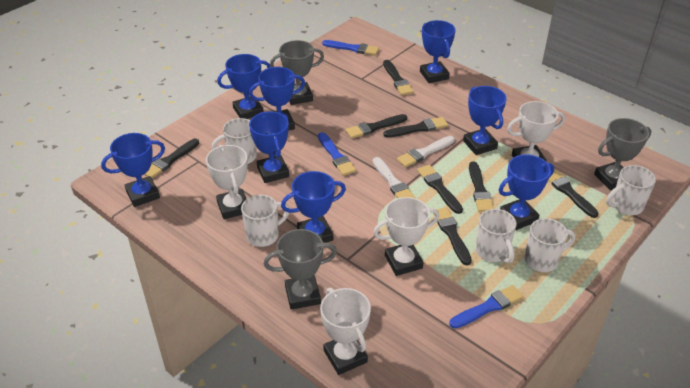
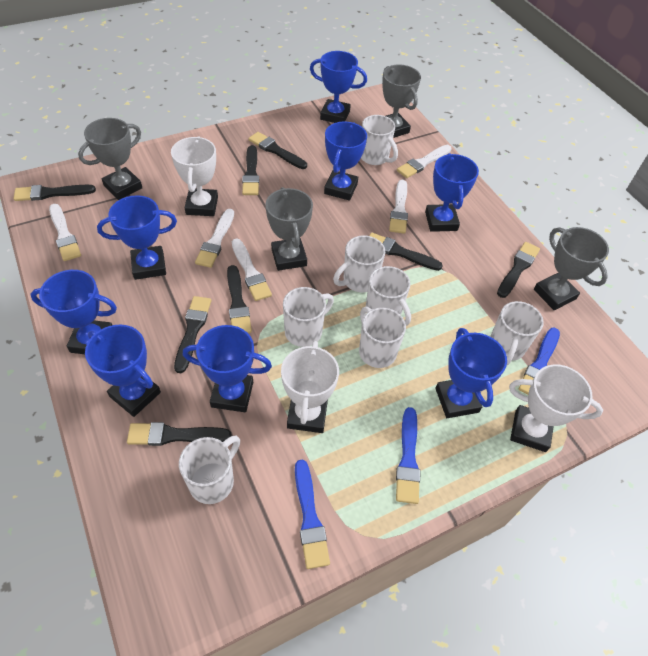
grey trophy: 3 -> 4
white brush: 2 -> 5
white mug: 5 -> 7
white trophy: 4 -> 3

